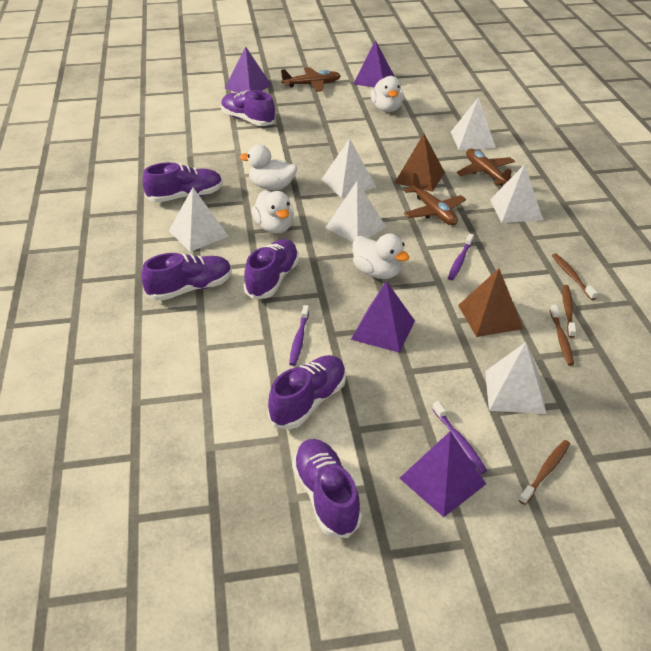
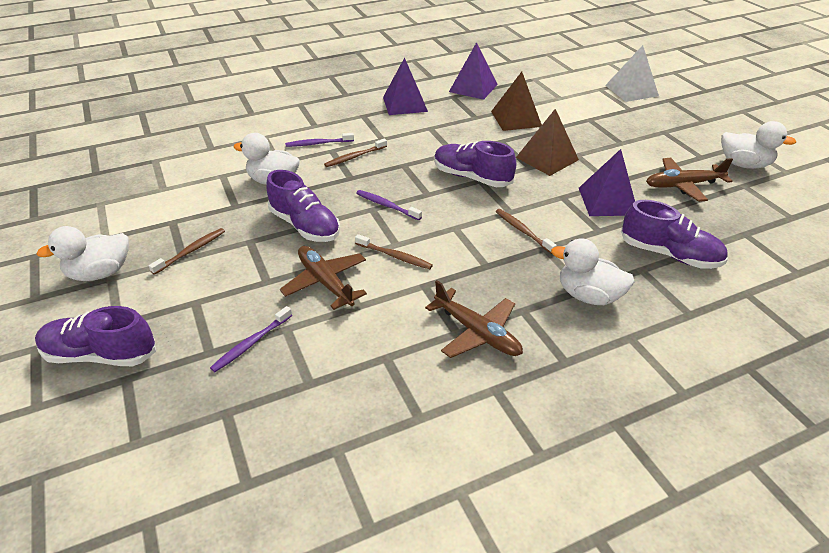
purple pyramid: 4 -> 3
purple shoe: 6 -> 4
white pyramid: 6 -> 1

